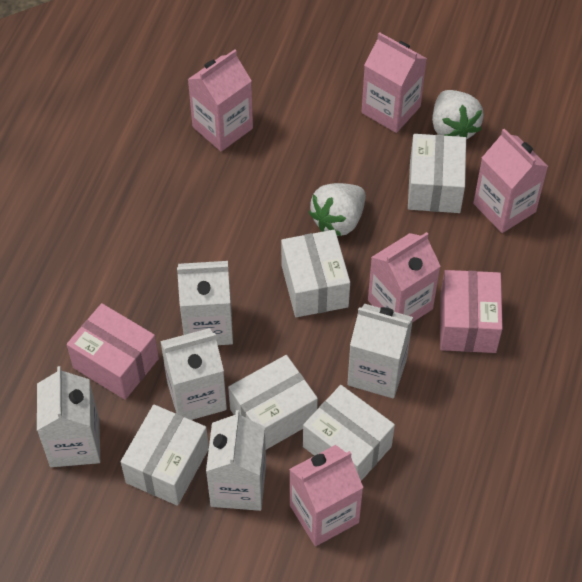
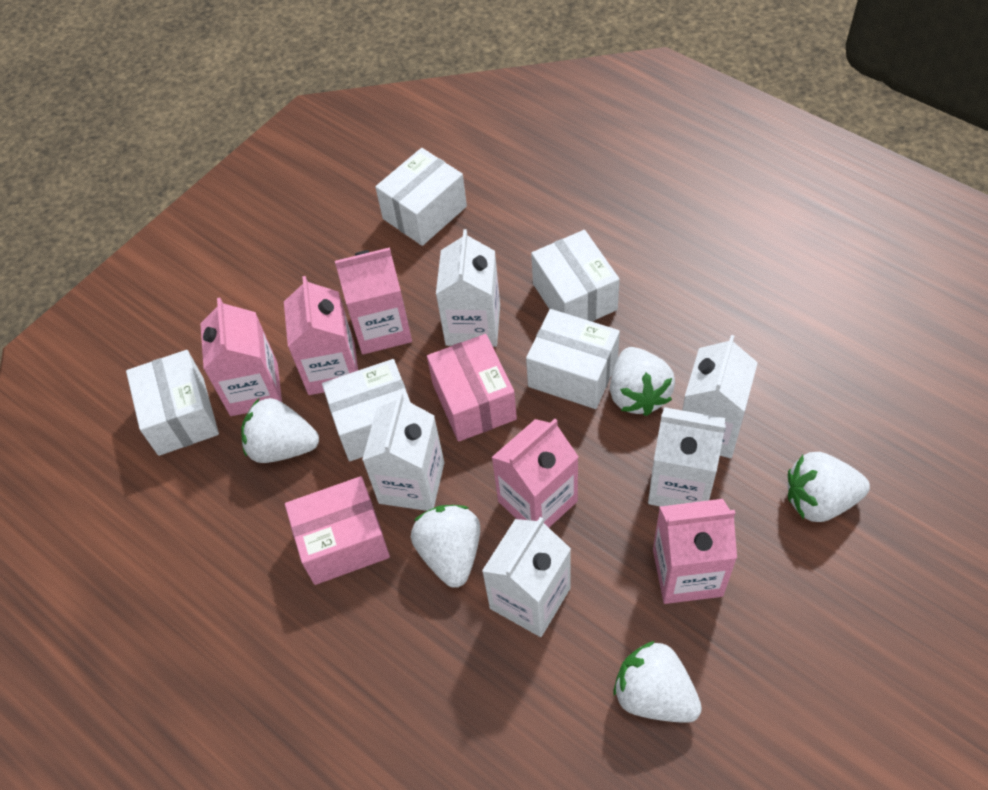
white strawberry: 2 -> 5

